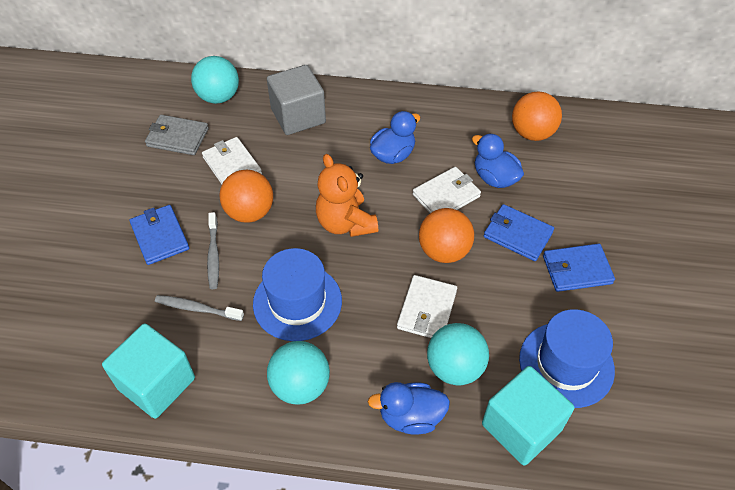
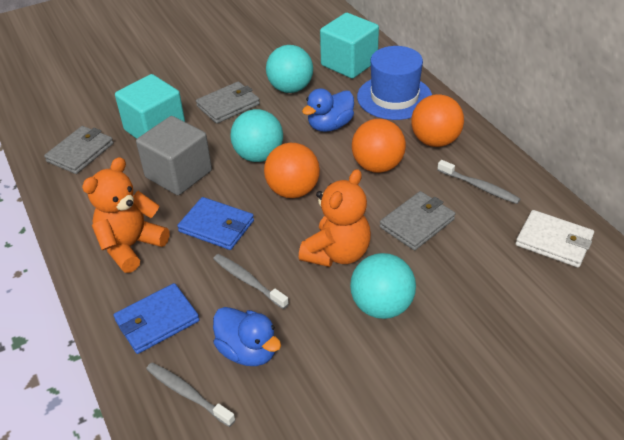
blue duck: 3 -> 2
blue hat: 2 -> 1
blue wallet: 3 -> 2
grey toothbrush: 2 -> 3
grey wallet: 1 -> 3
orange teddy bear: 1 -> 2
white wallet: 3 -> 1

